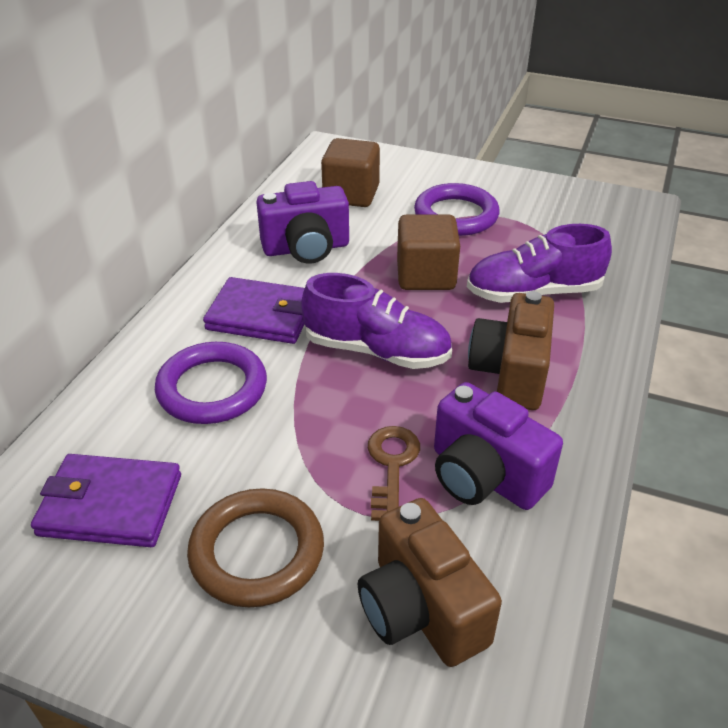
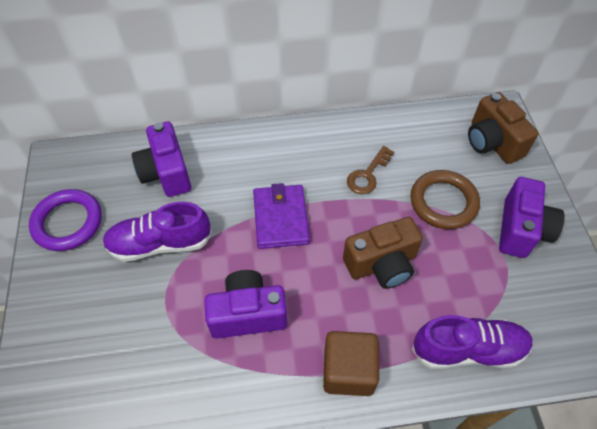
brown cube: 2 -> 1
purple camera: 2 -> 3
purple ring: 2 -> 1
purple wallet: 2 -> 1

